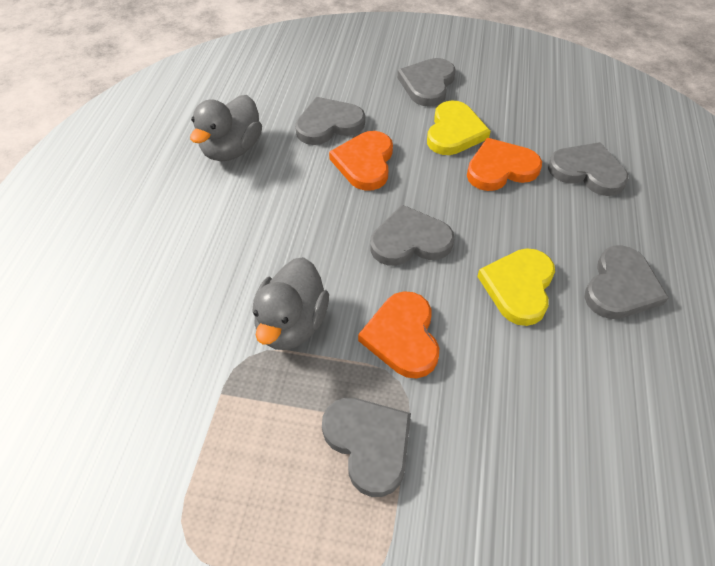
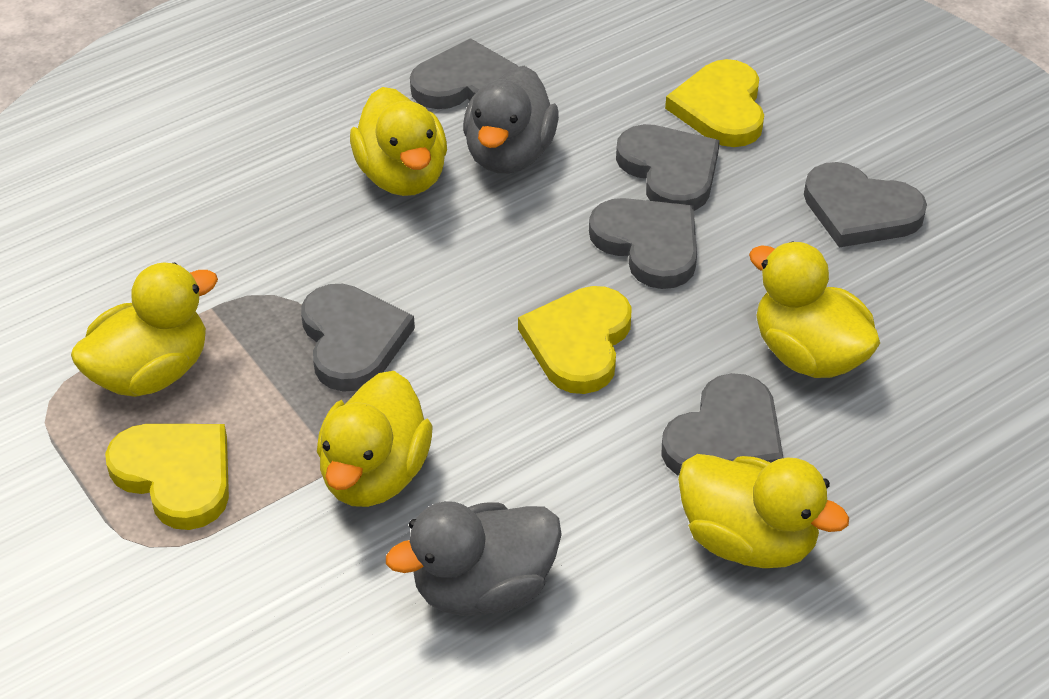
orange heart: 3 -> 0
yellow duck: 0 -> 5
yellow heart: 2 -> 3

